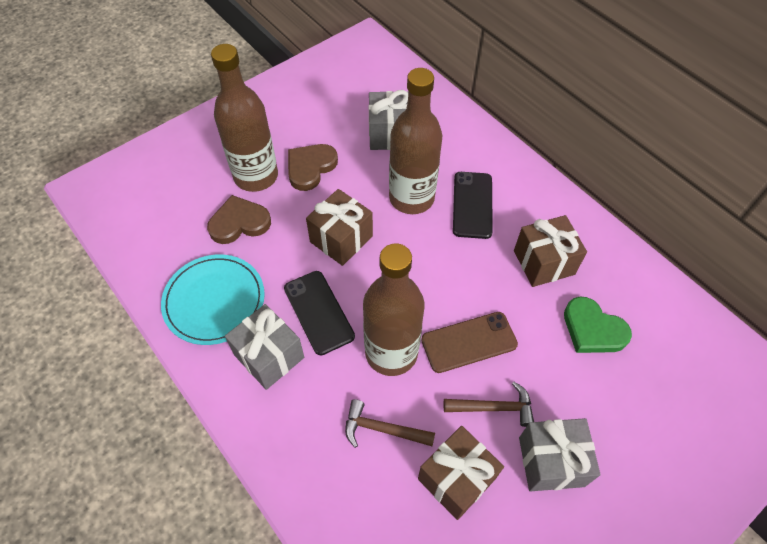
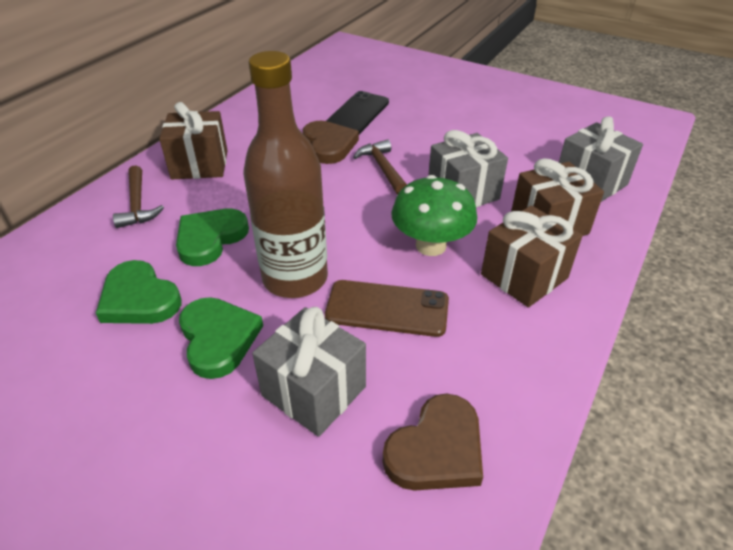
black phone: 2 -> 1
brown bottle: 3 -> 1
green heart: 1 -> 3
green mushroom: 0 -> 1
turquoise plate: 1 -> 0

